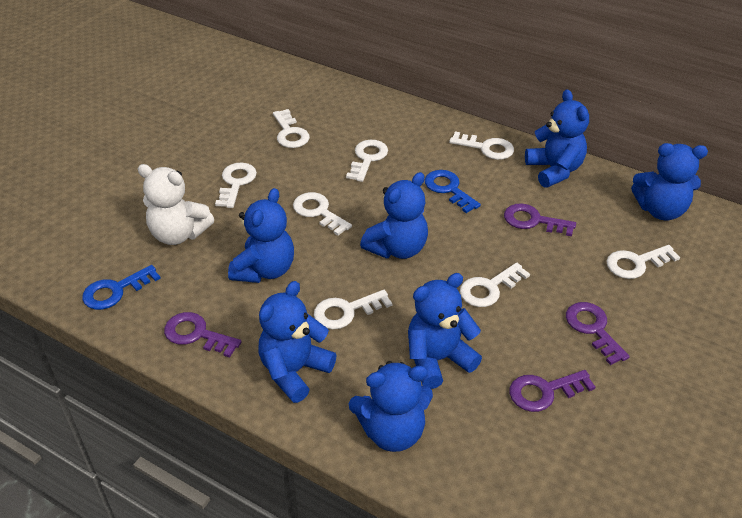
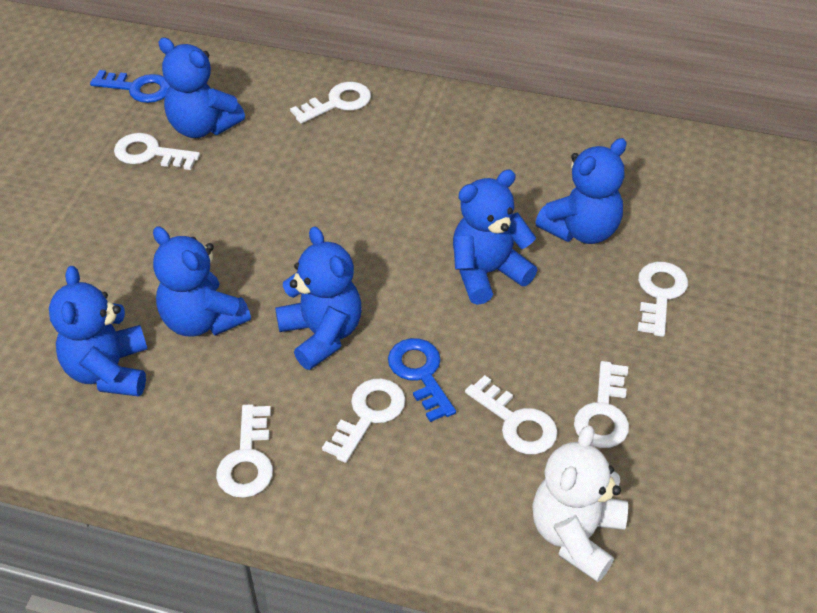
blue teddy bear: 7 -> 6
purple key: 4 -> 0
white key: 8 -> 7

